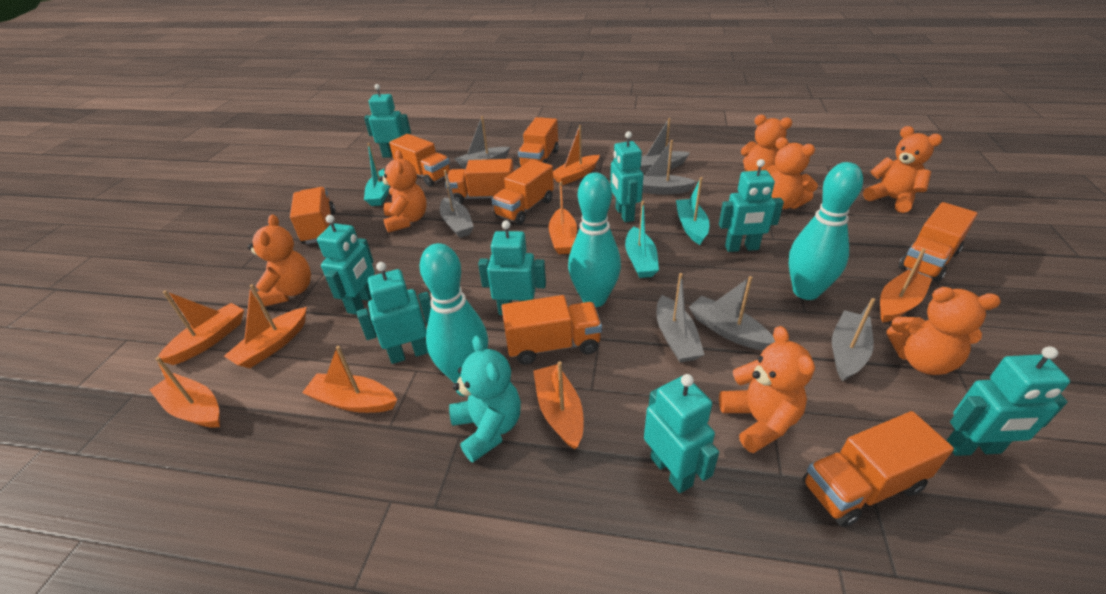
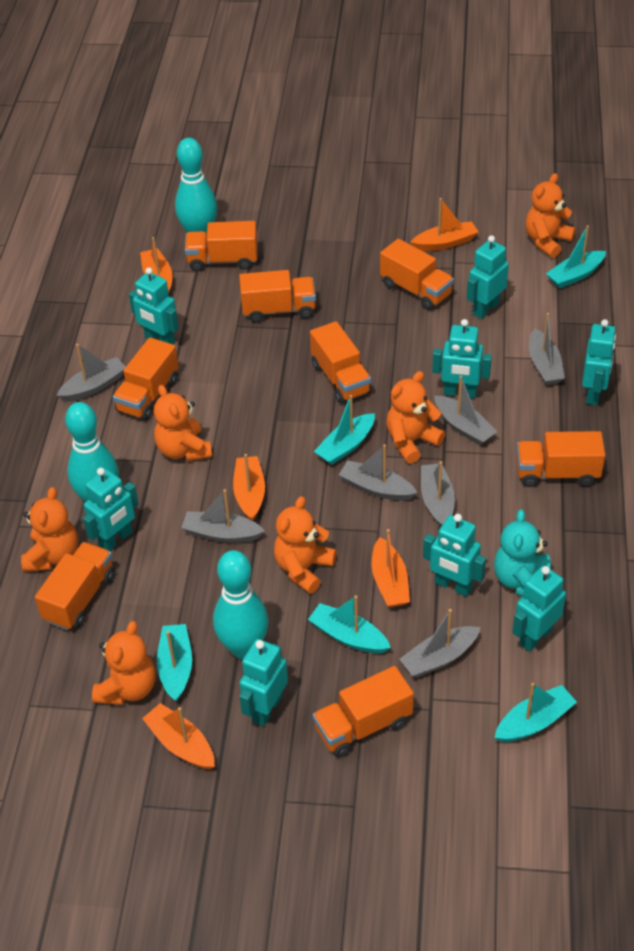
orange boat: 8 -> 5
orange teddy bear: 7 -> 6
turquoise boat: 3 -> 5

